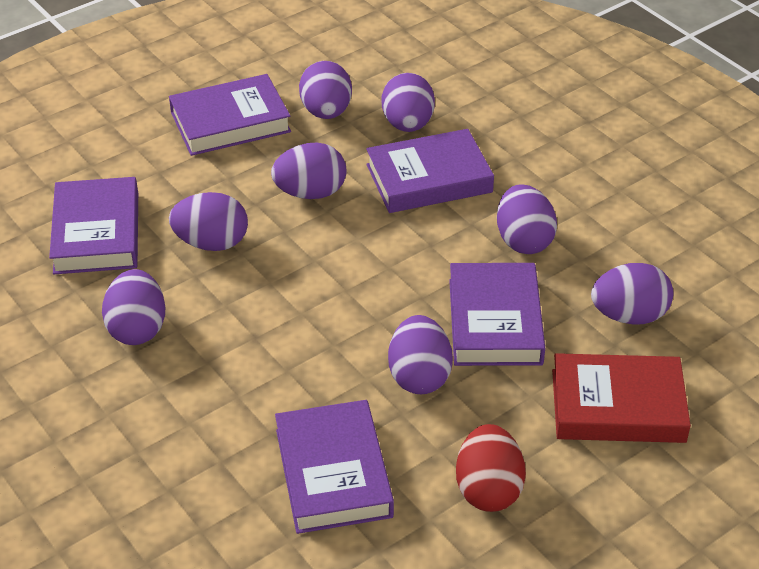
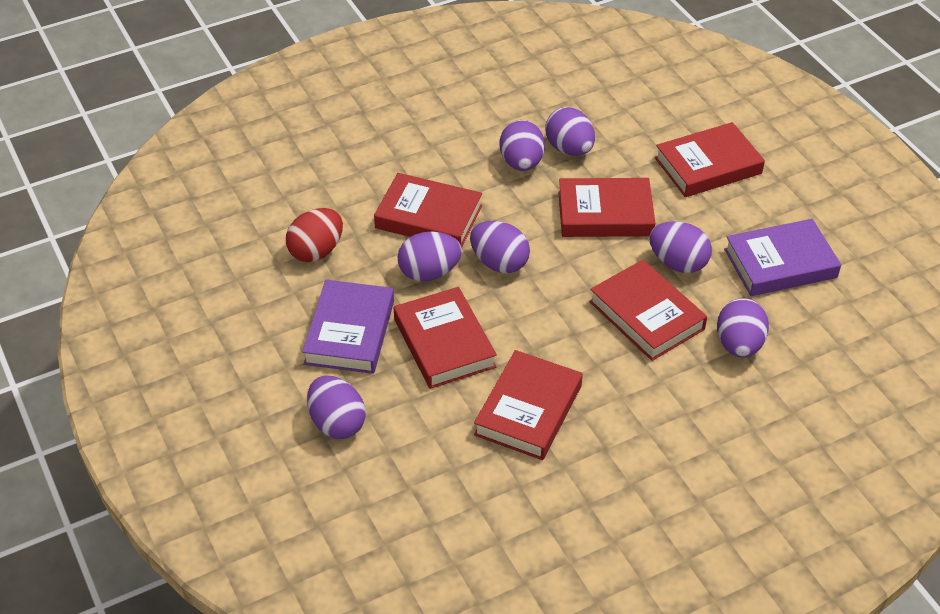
purple book: 5 -> 2
purple egg: 8 -> 7
red book: 1 -> 6

